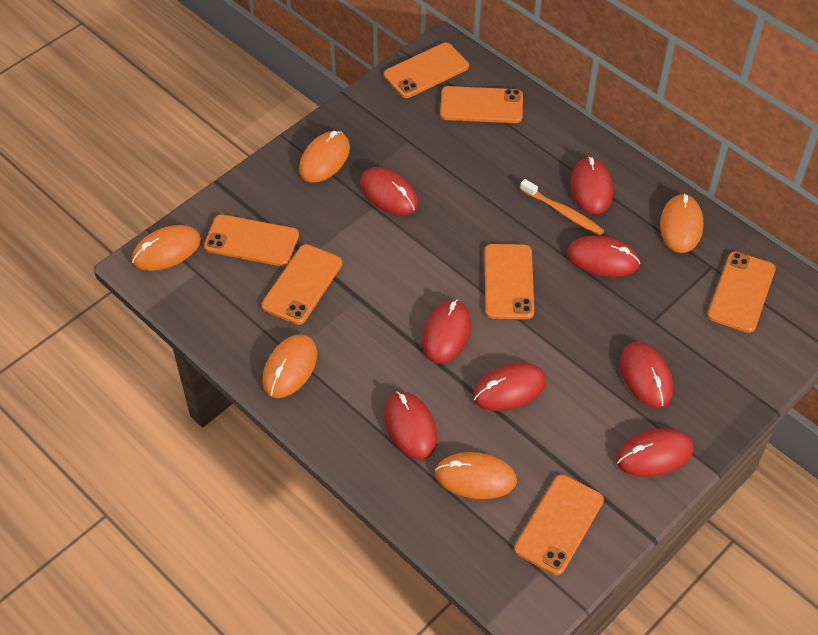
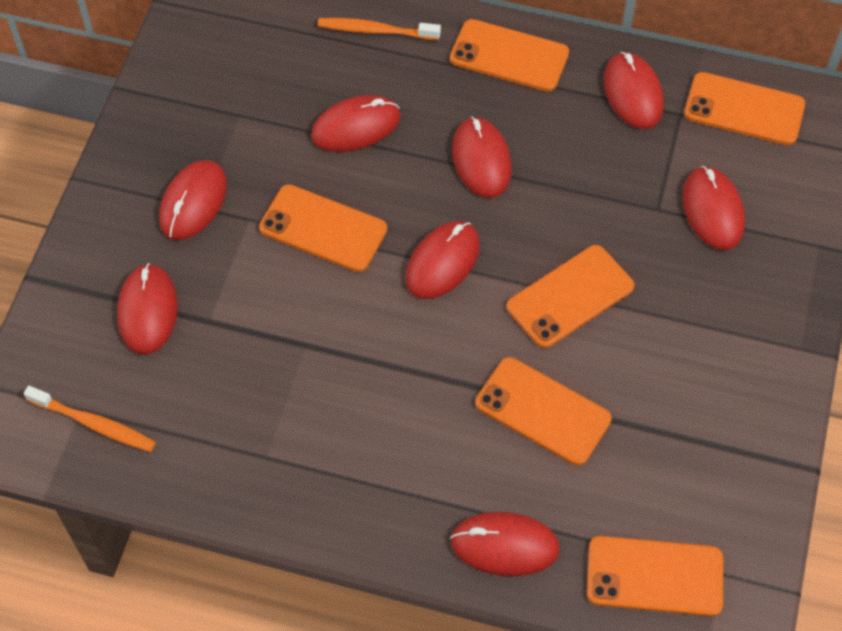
orange mouse: 5 -> 0
orange phone: 7 -> 6
orange toothbrush: 1 -> 2

